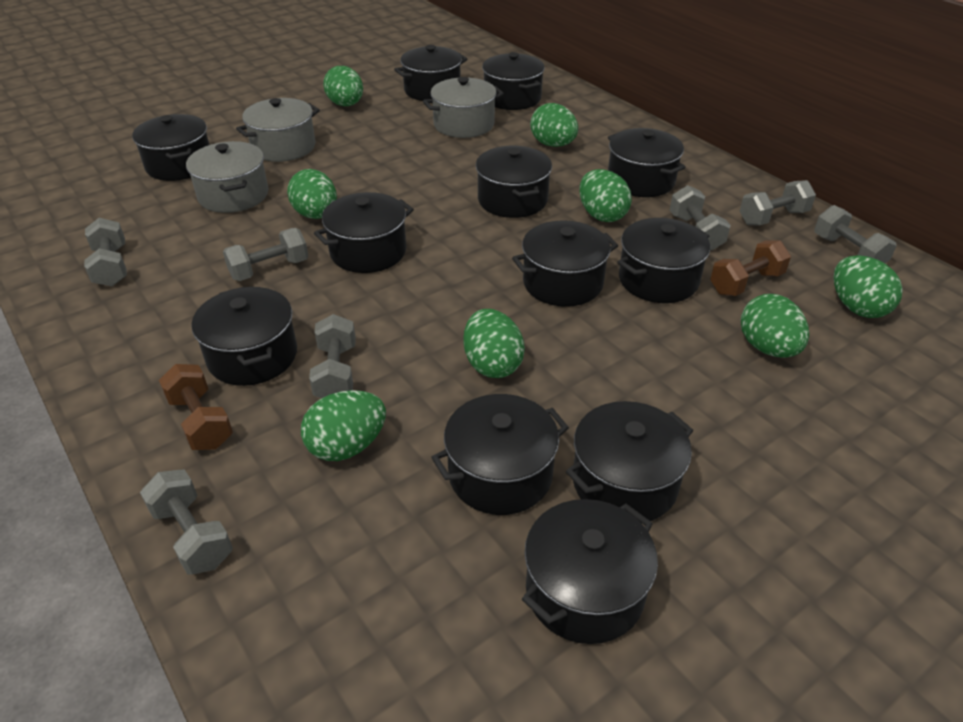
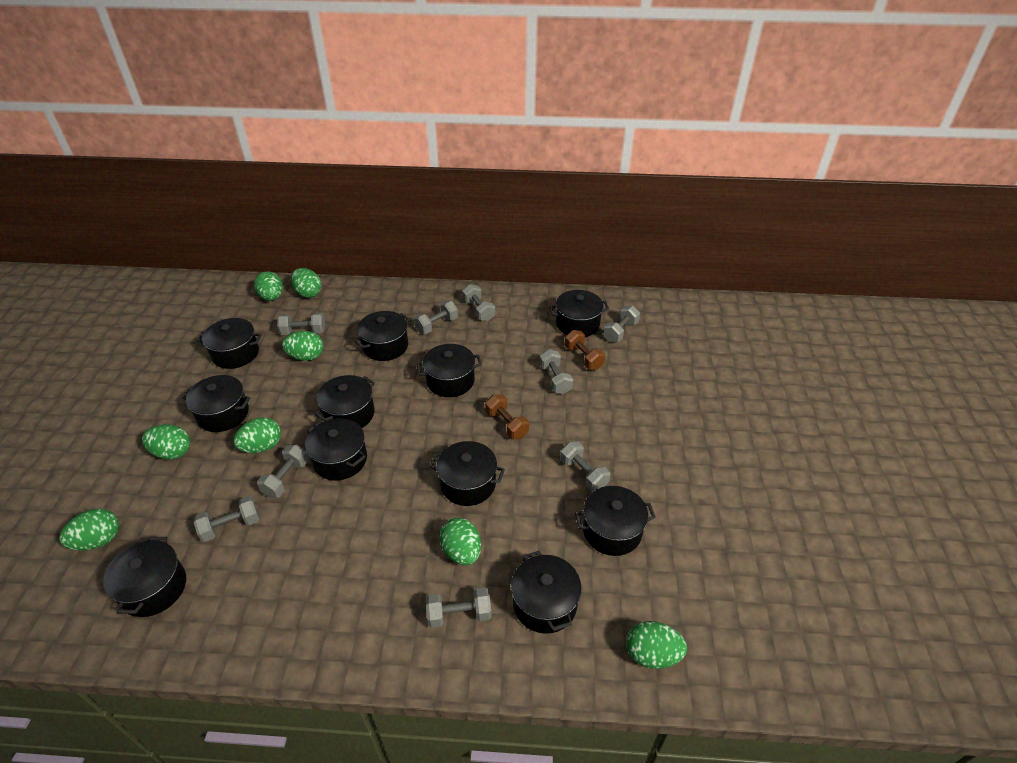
black pot: 12 -> 11
grey dumbbell: 7 -> 9
grey pot: 3 -> 0

